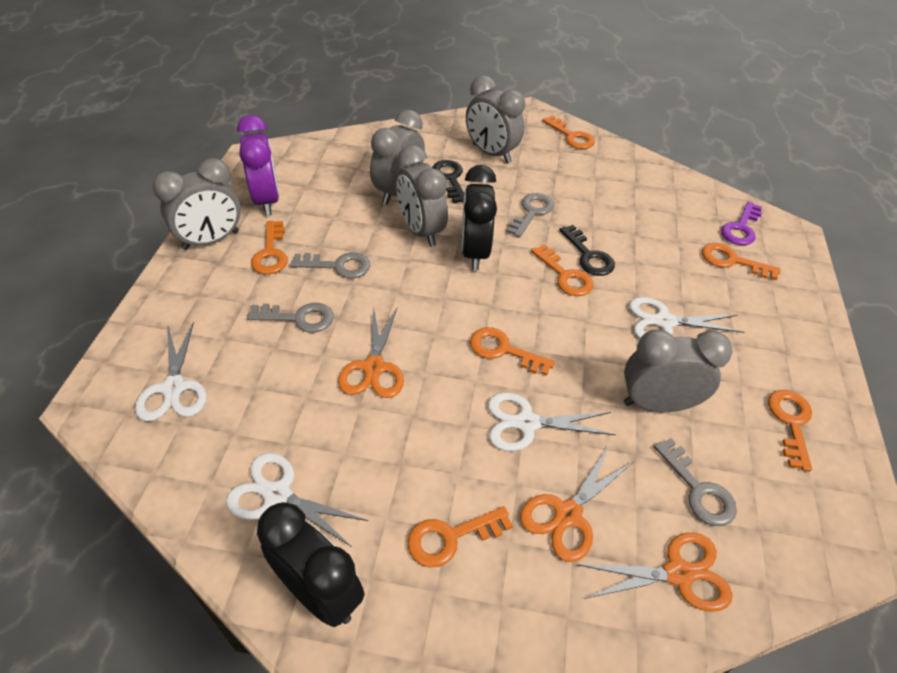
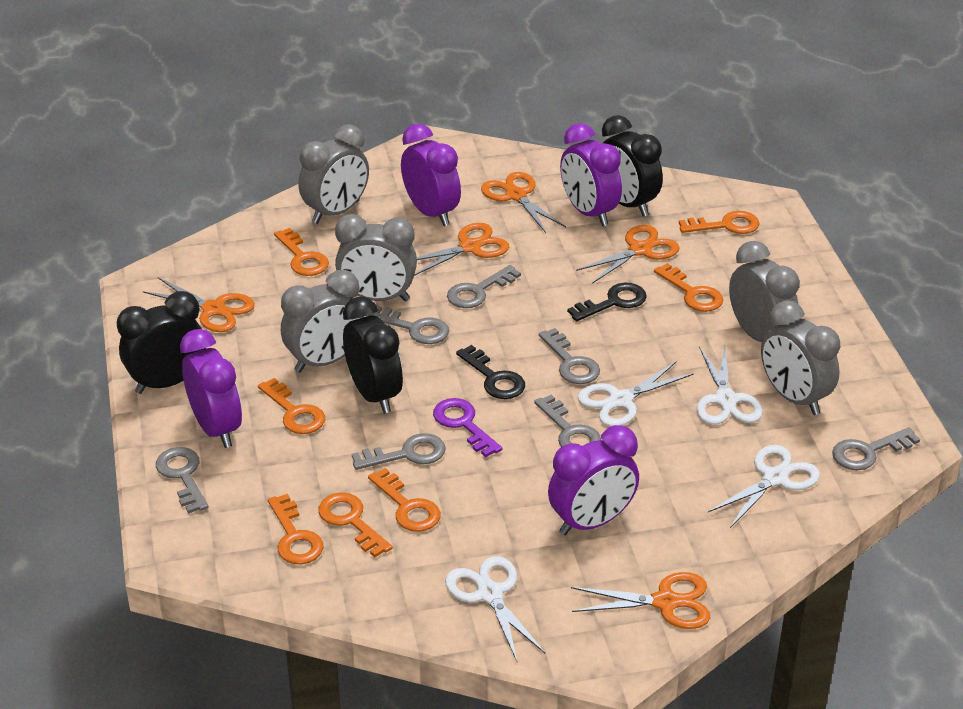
black clock: 2 -> 3
grey key: 4 -> 7
orange scissors: 3 -> 5
purple clock: 1 -> 4

